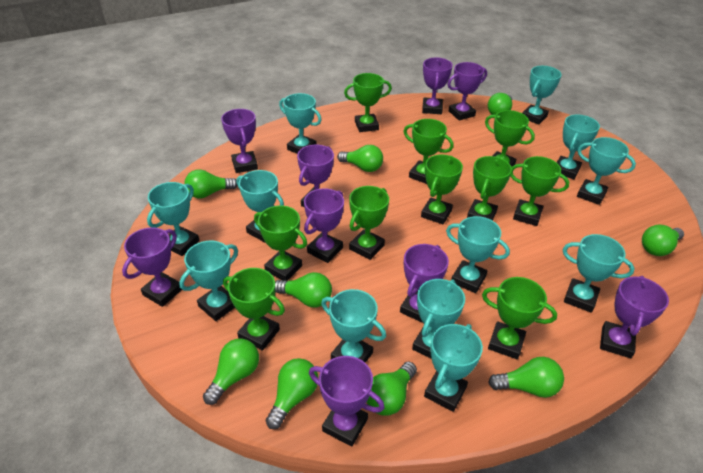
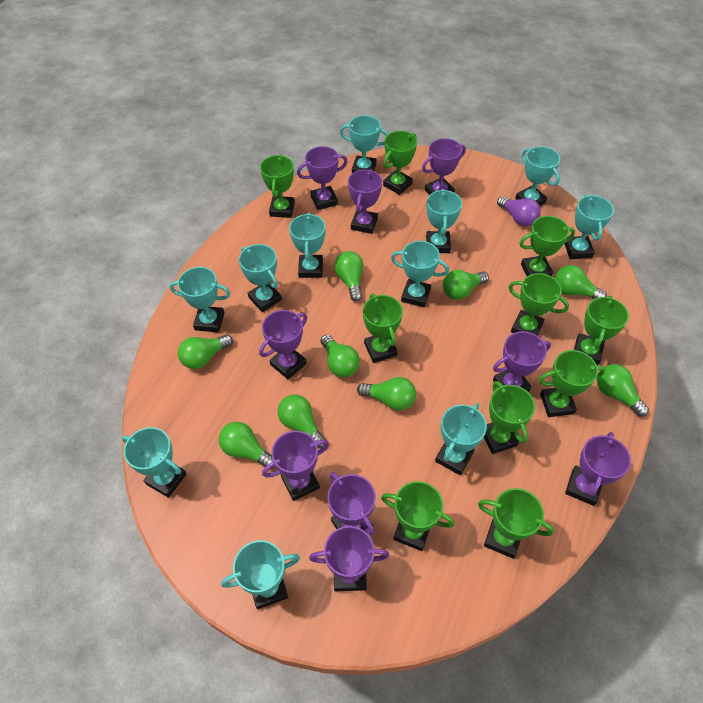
purple light bulb: 0 -> 1
turquoise trophy: 12 -> 11

